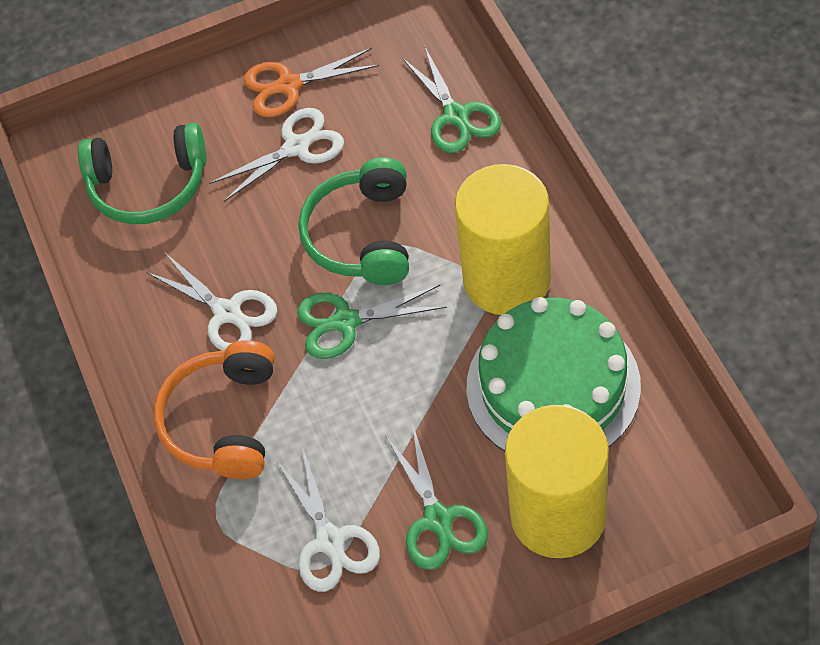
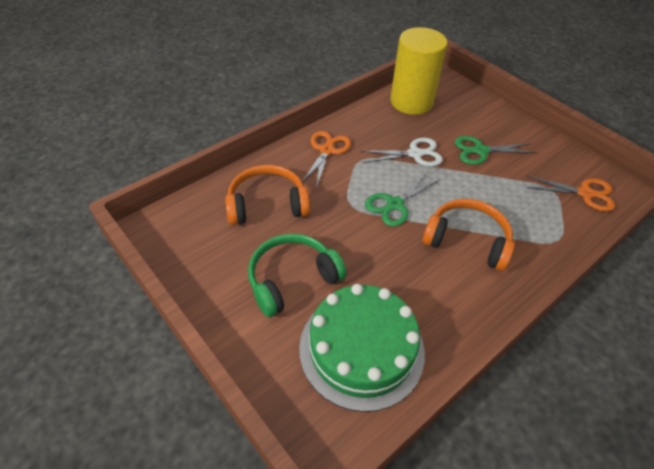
green headphones: 2 -> 1
green scissors: 3 -> 2
orange headphones: 1 -> 2
orange scissors: 1 -> 2
white scissors: 3 -> 1
yellow cylinder: 2 -> 1

